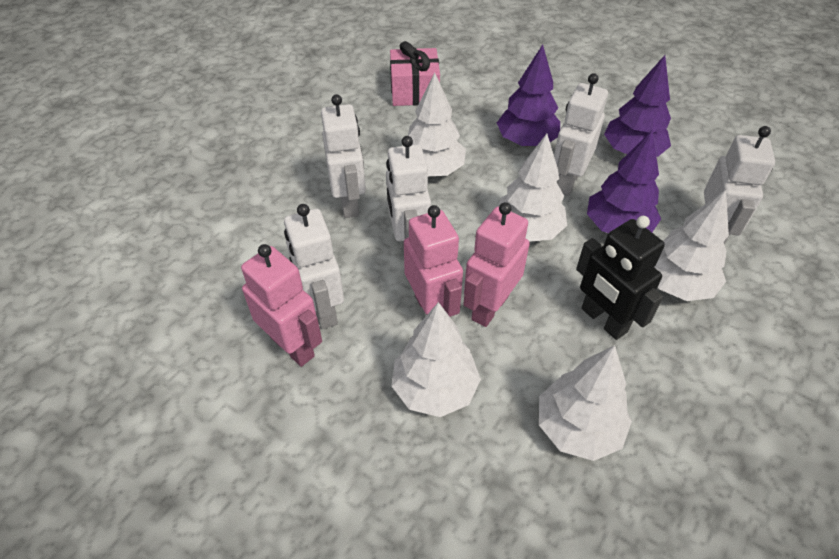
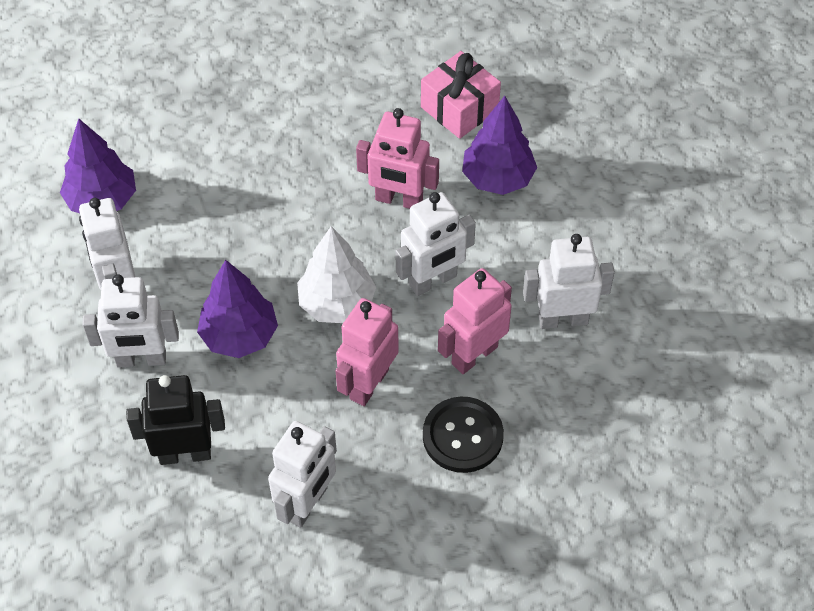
black button: 0 -> 1
white tree: 5 -> 1

